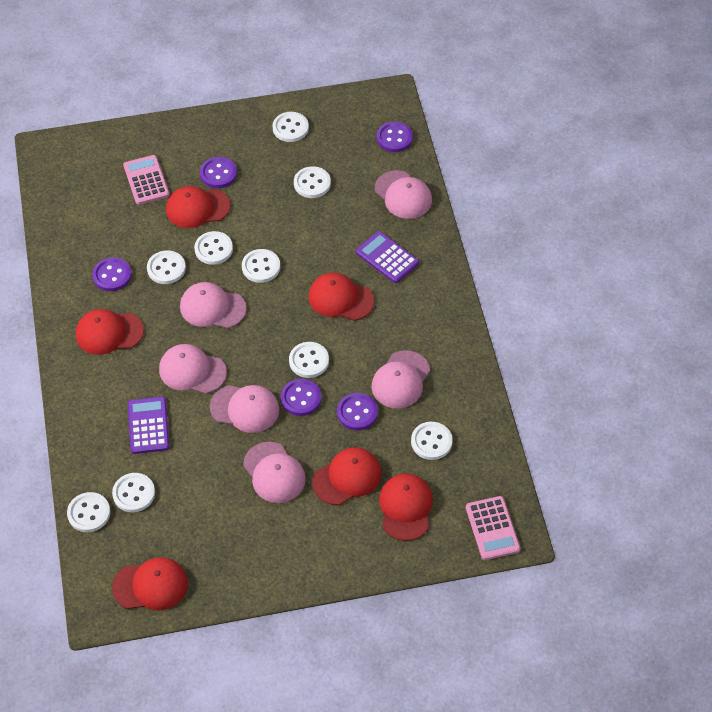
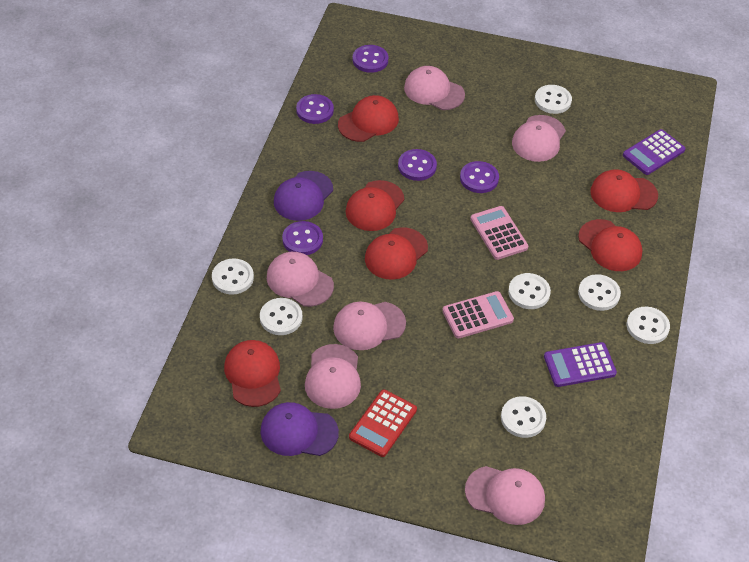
purple cap: 0 -> 2
red calculator: 0 -> 1
white button: 9 -> 7

